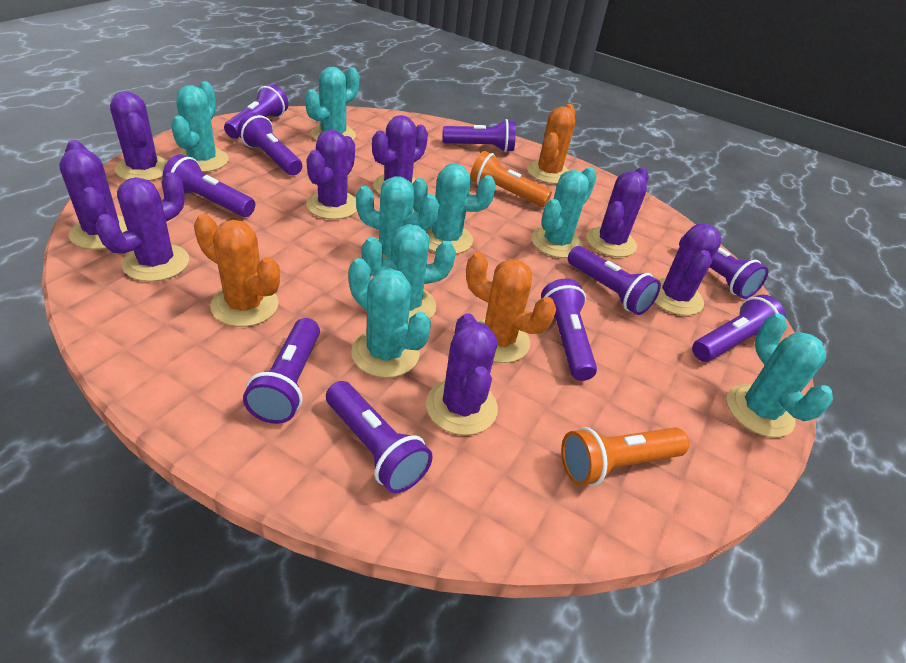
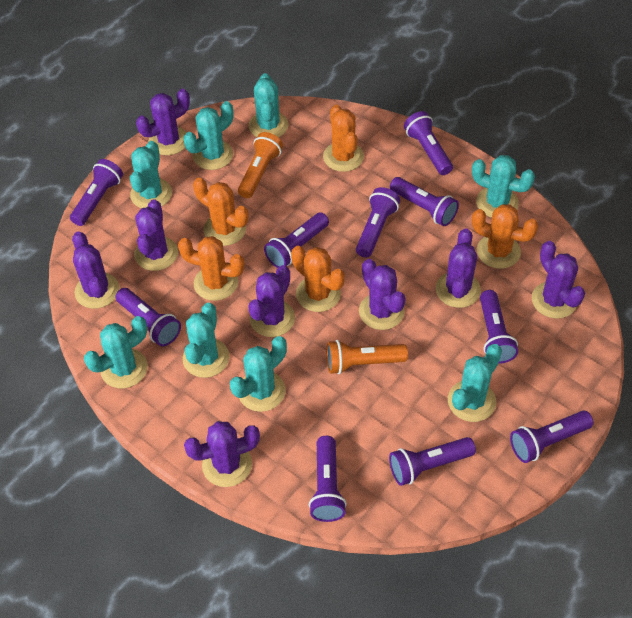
orange cactus: 3 -> 5

